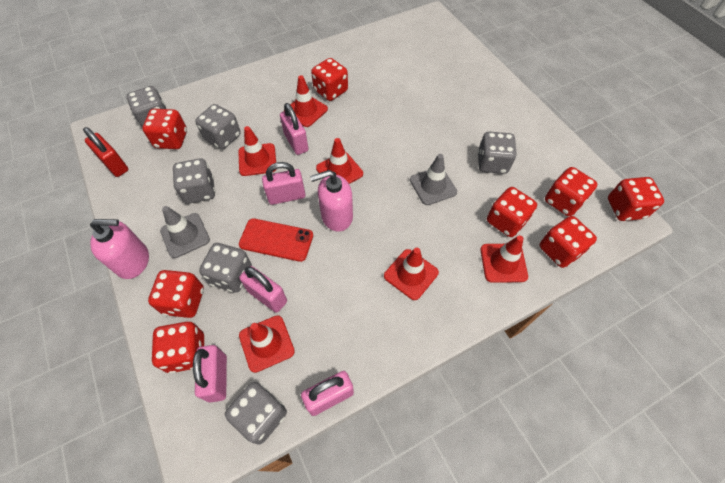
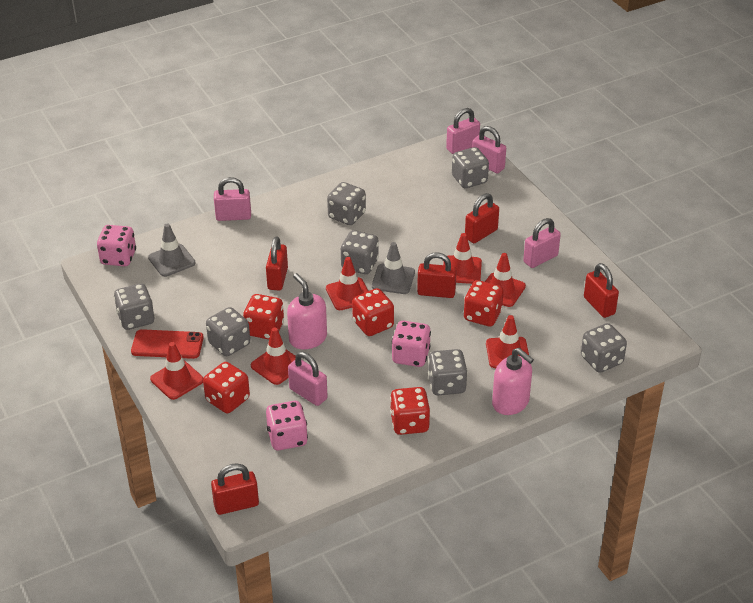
grey dice: 6 -> 7
pink dice: 0 -> 3
red dice: 8 -> 5
red padlock: 1 -> 5

